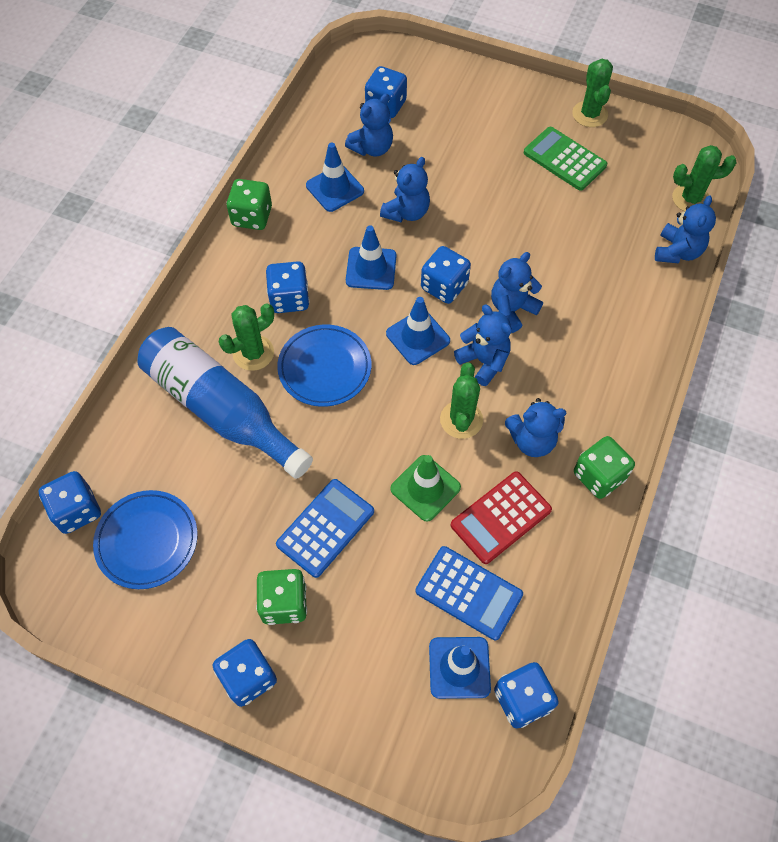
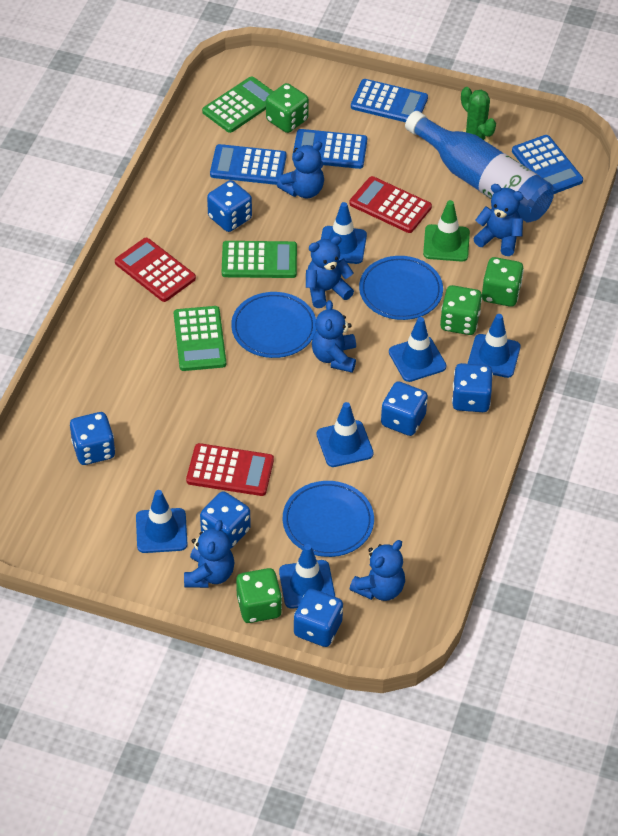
blue calculator: 2 -> 4
blue plate: 2 -> 3
blue traffic cone: 4 -> 6
green cactus: 4 -> 1
green calculator: 1 -> 3
green dice: 3 -> 4
red calculator: 1 -> 3

